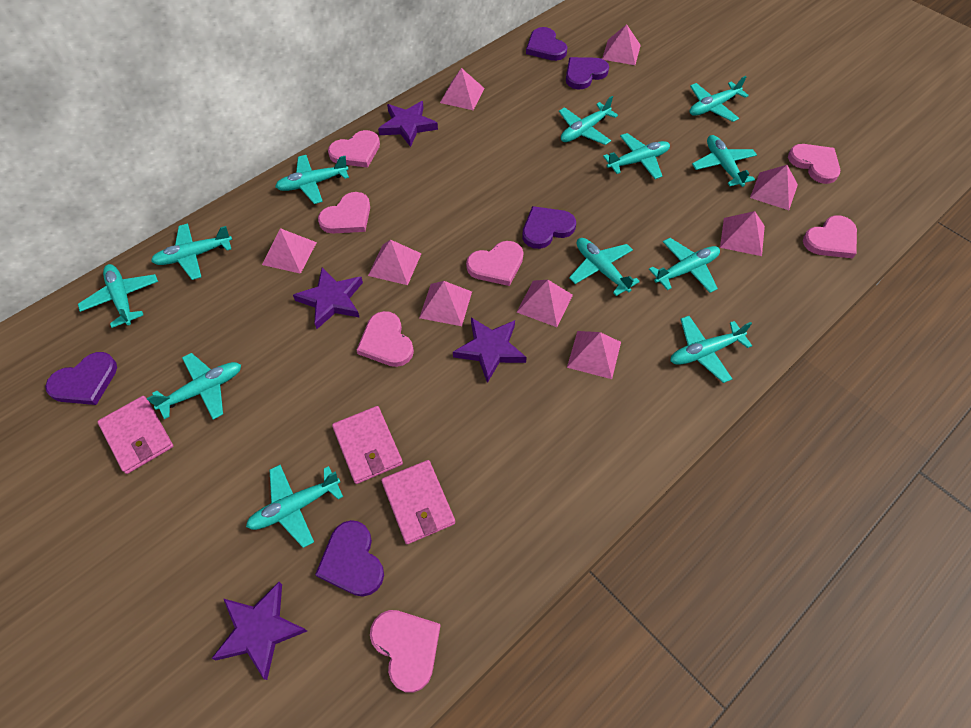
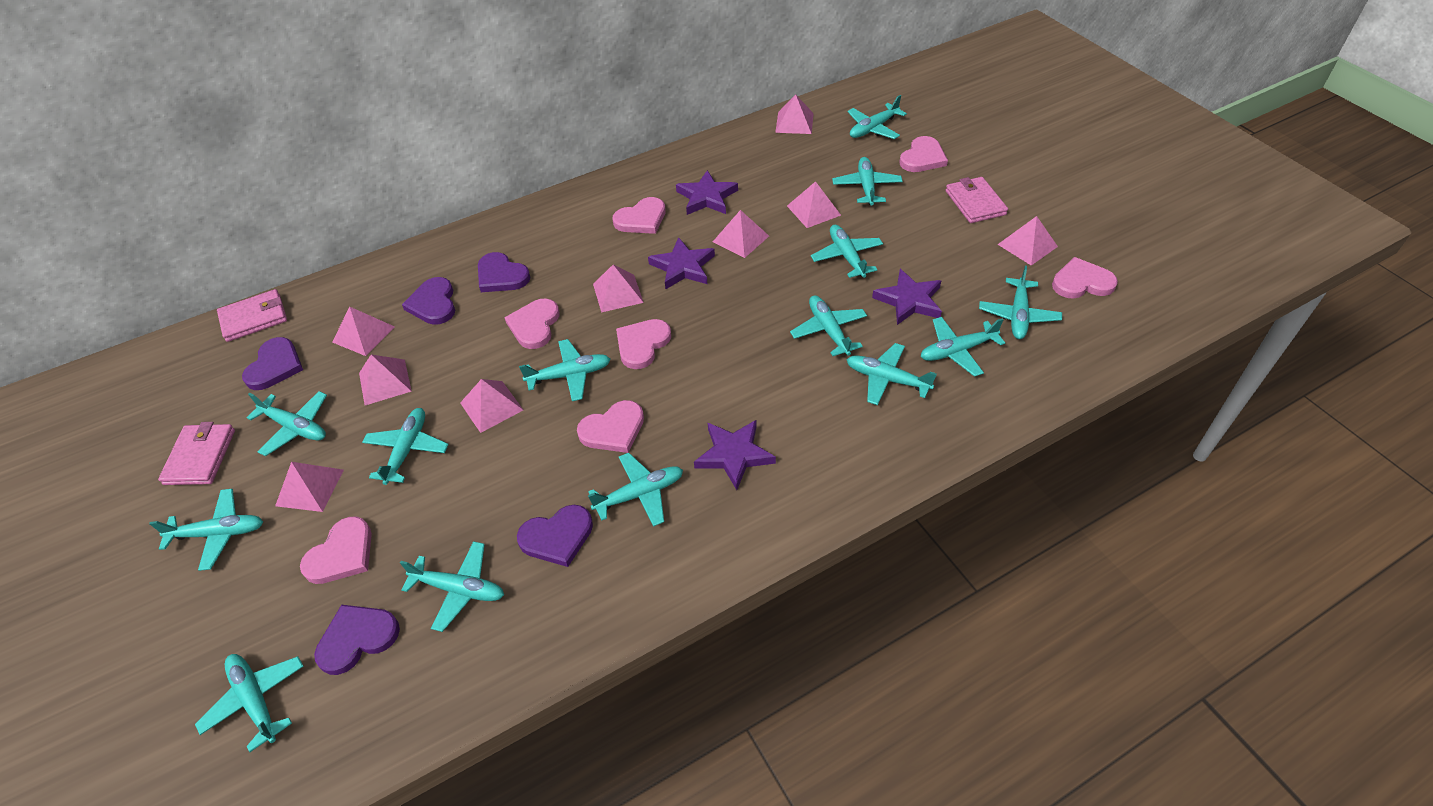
turquoise plane: 12 -> 14

